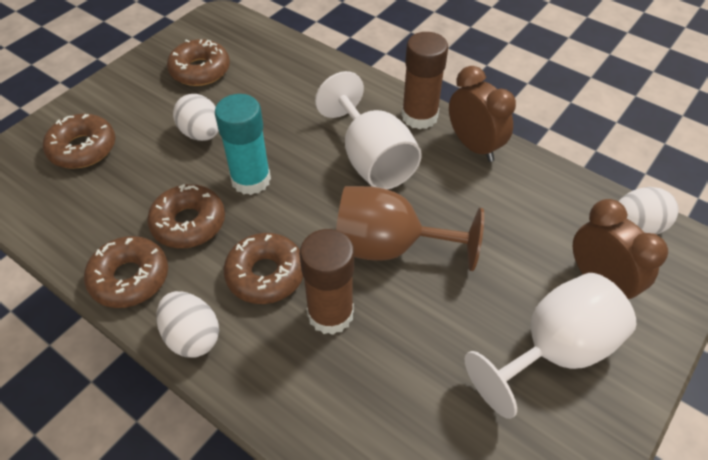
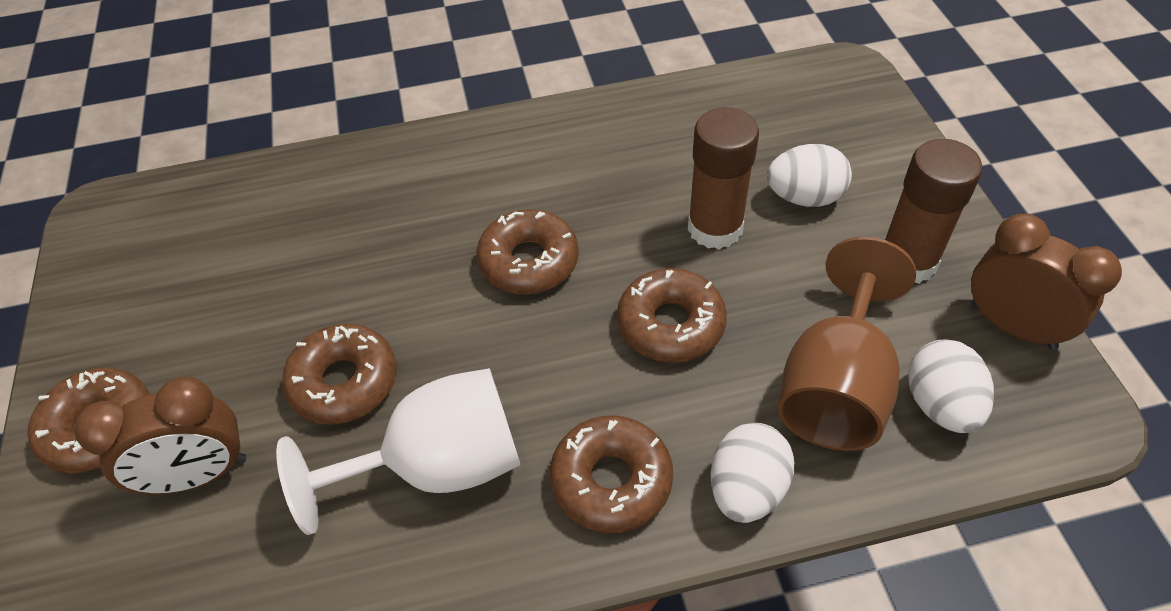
turquoise glue stick: 1 -> 0
white goblet: 2 -> 1

